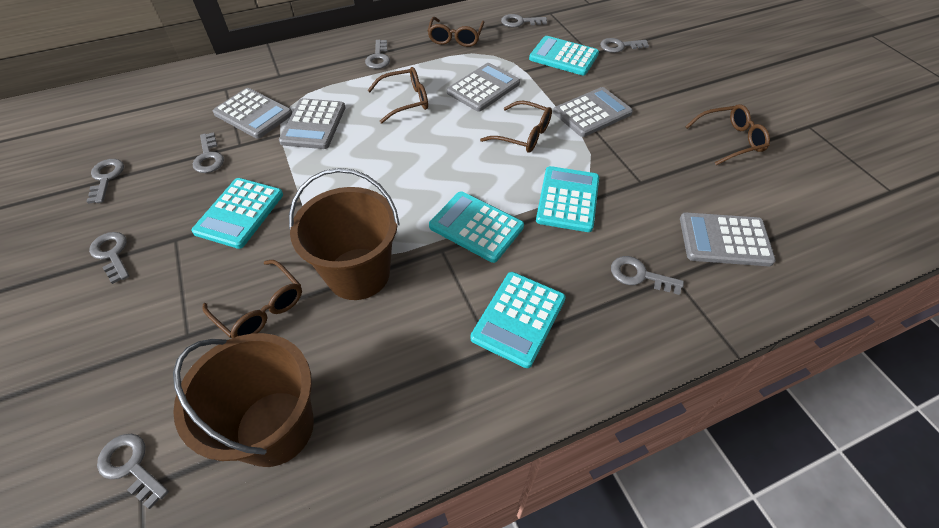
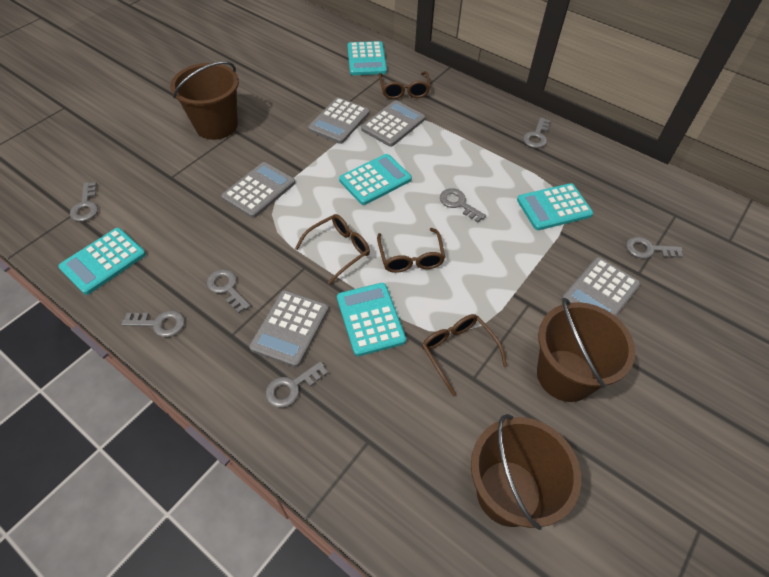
brown bucket: 2 -> 3
brown glasses: 5 -> 4
grey key: 8 -> 7

